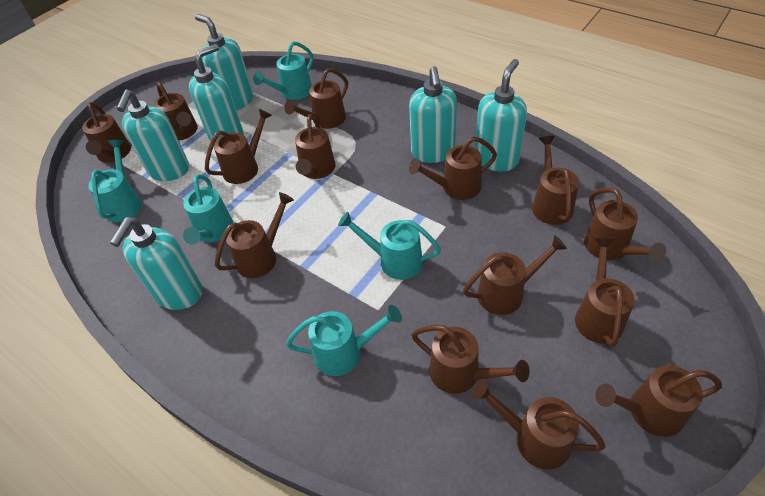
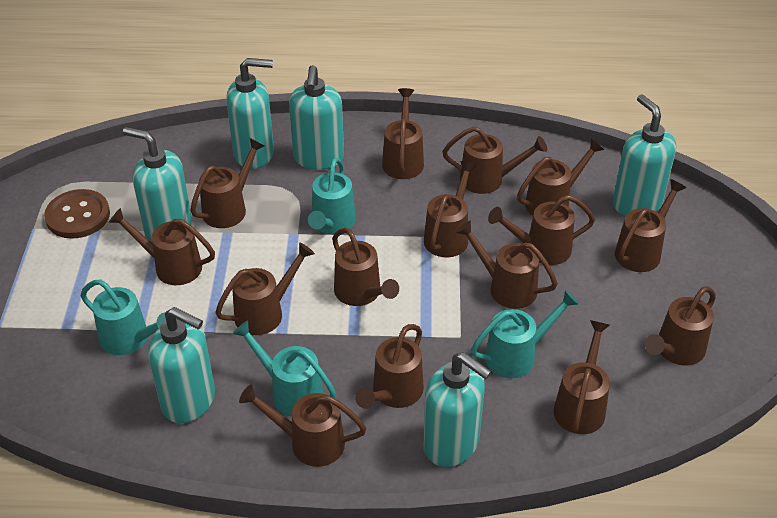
brown button: 0 -> 1
brown watering can: 14 -> 15
turquoise watering can: 5 -> 4

